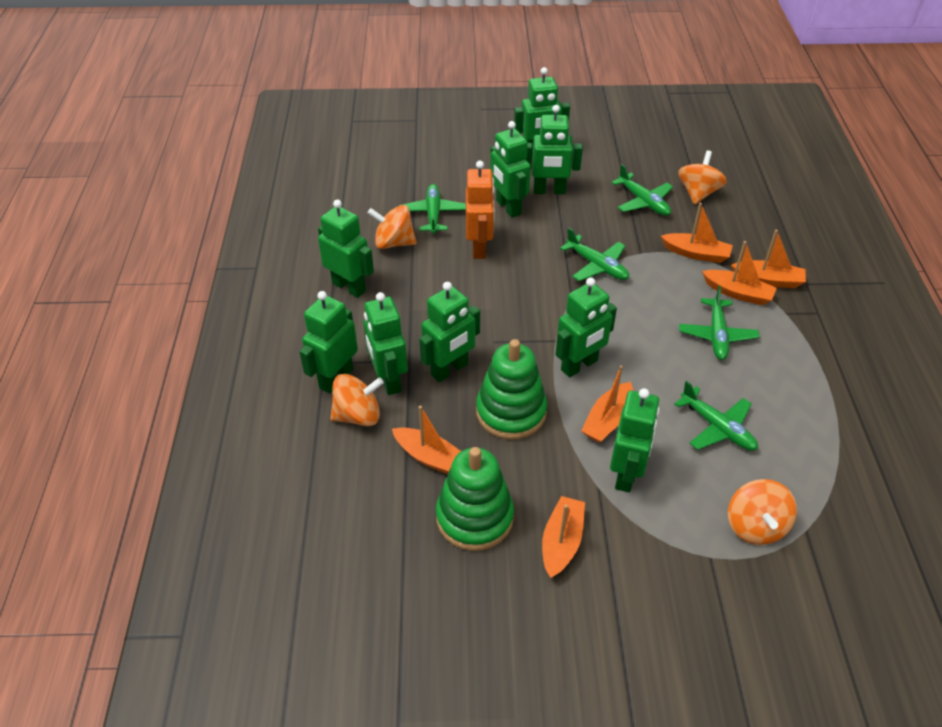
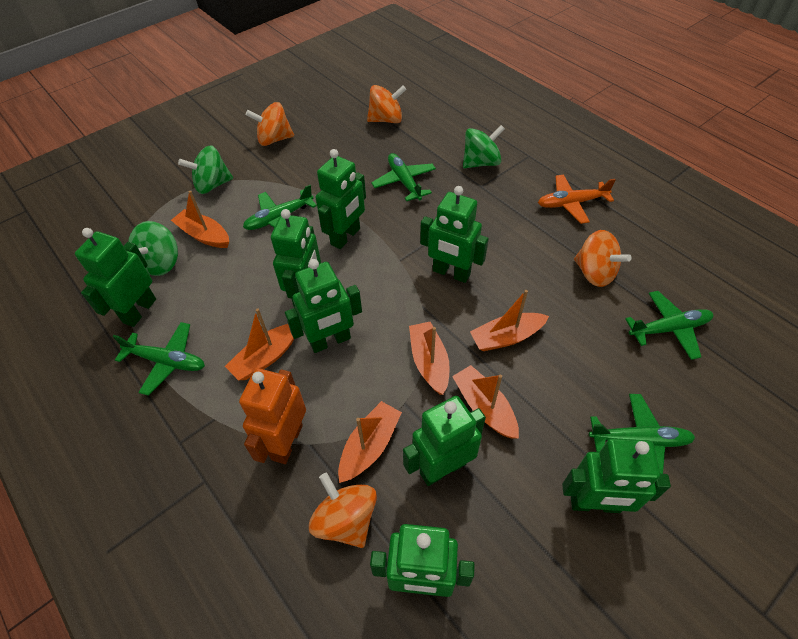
green robot: 9 -> 8
green spinning top: 0 -> 3
green stacking toy: 2 -> 0
orange plane: 0 -> 1

